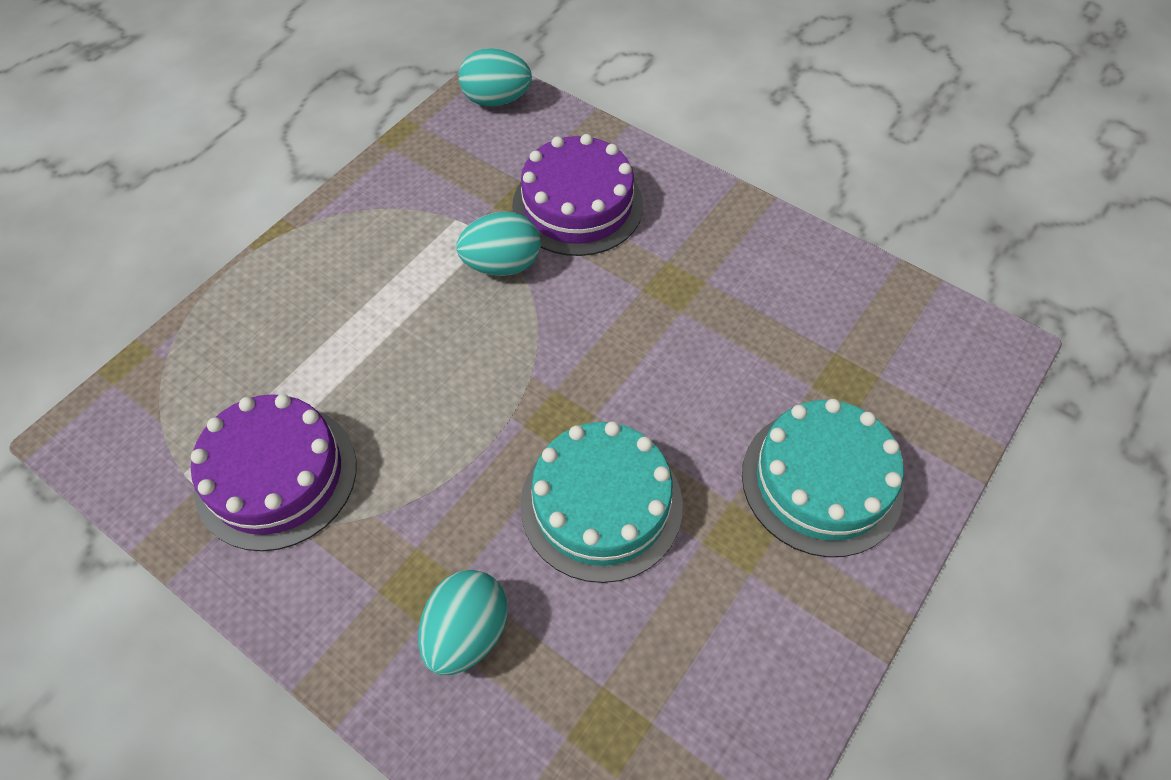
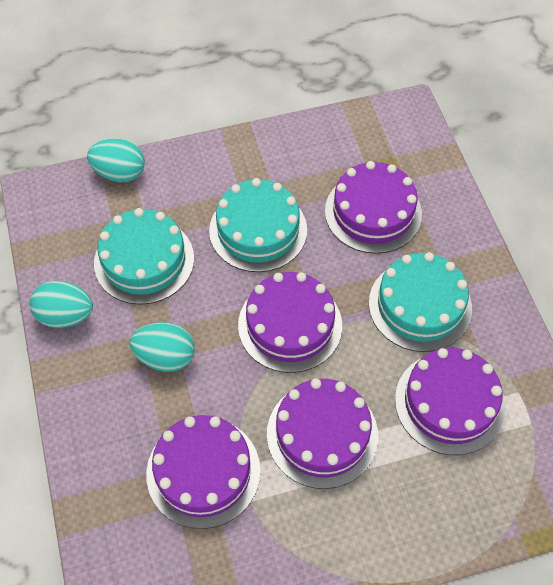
purple cake: 2 -> 5
turquoise cake: 2 -> 3

